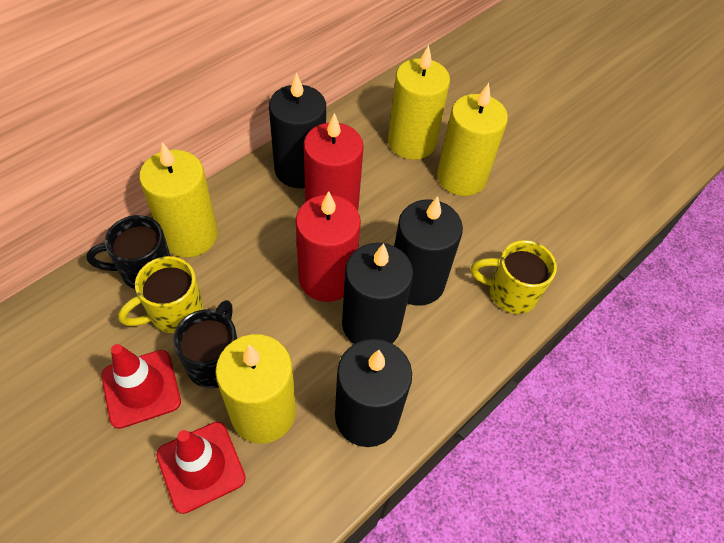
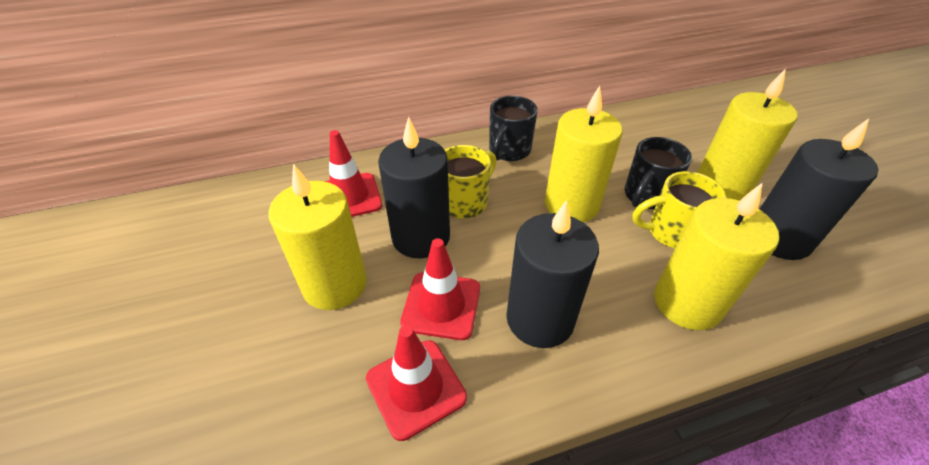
black candle: 4 -> 3
red candle: 2 -> 0
red traffic cone: 2 -> 3

